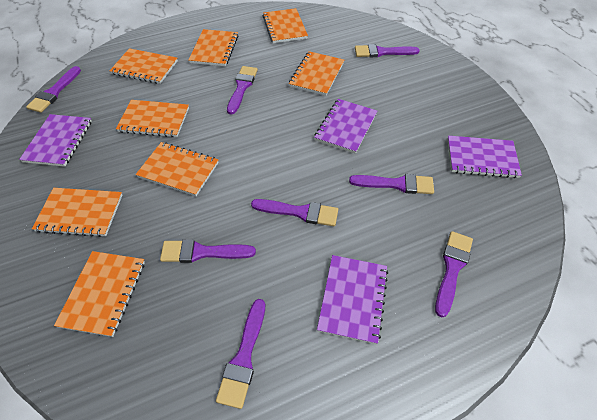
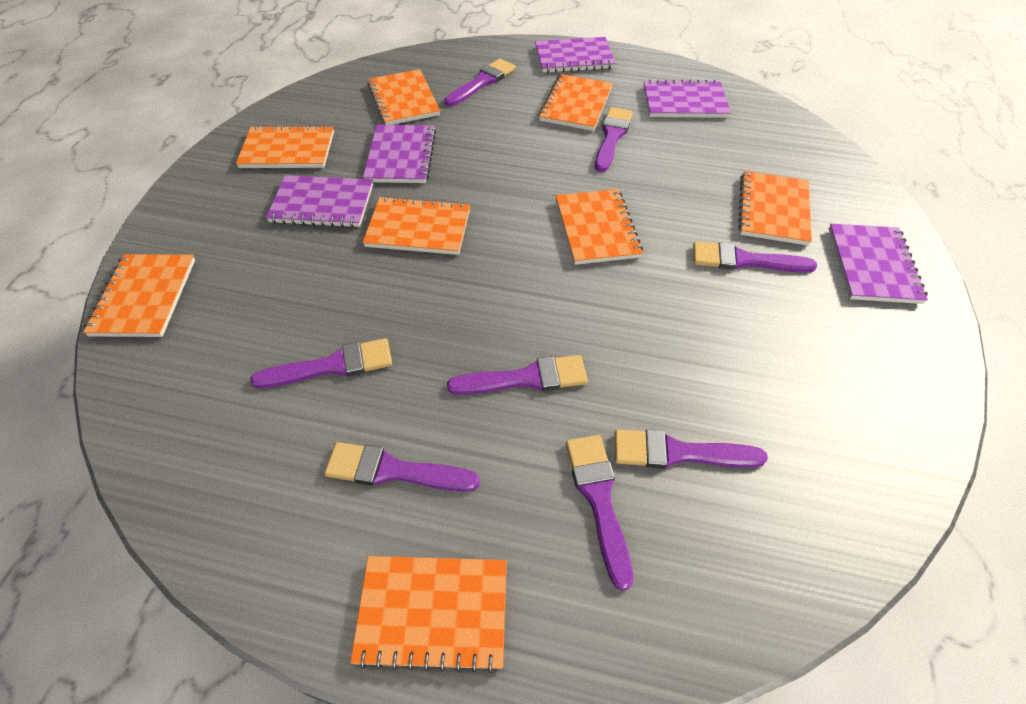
purple notebook: 4 -> 5

